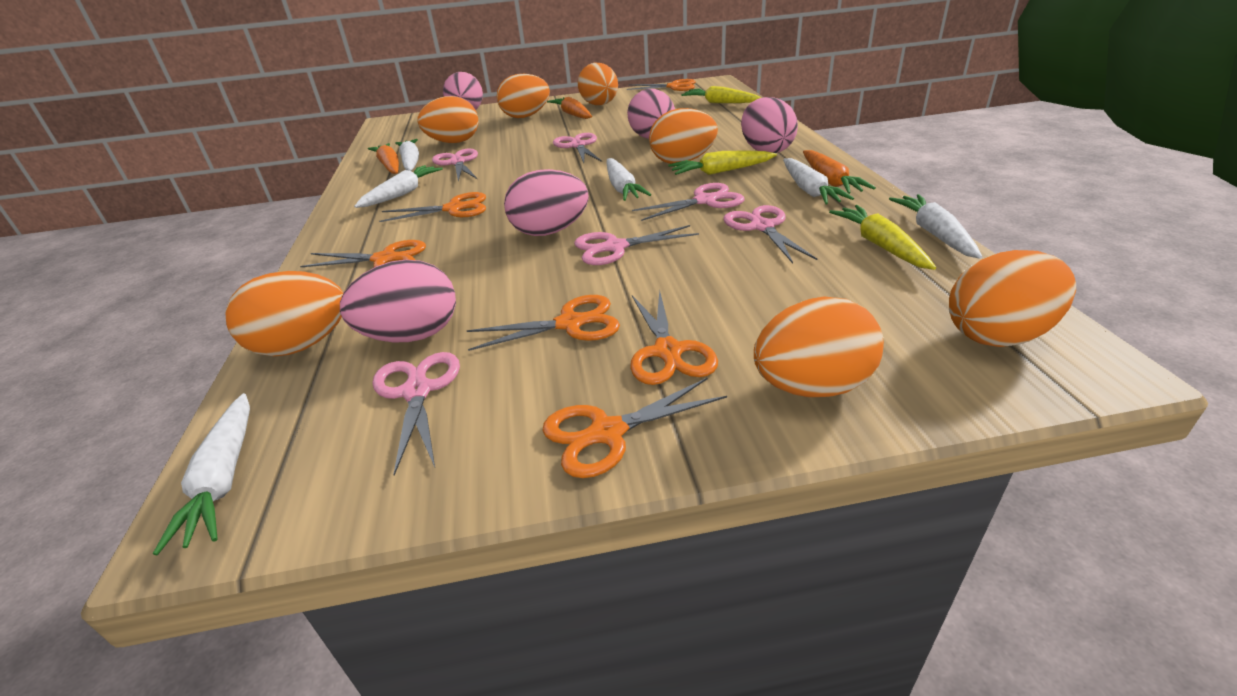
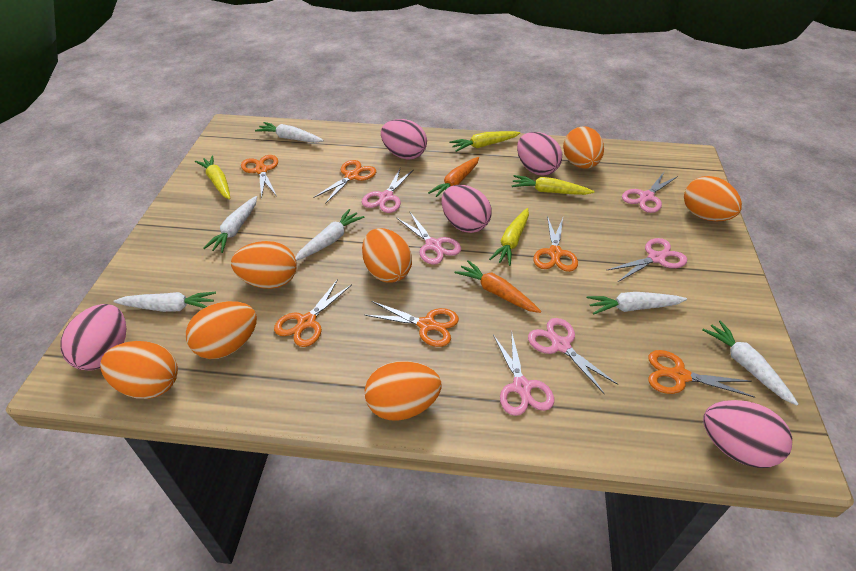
orange carrot: 3 -> 2
yellow carrot: 3 -> 4

